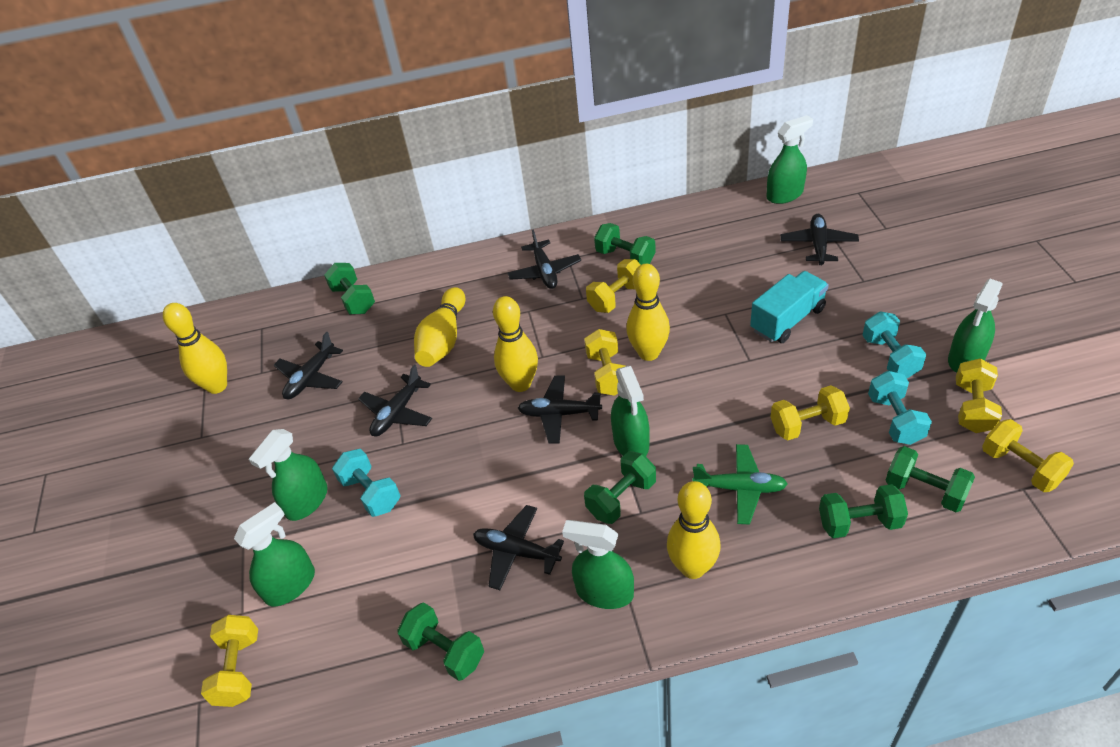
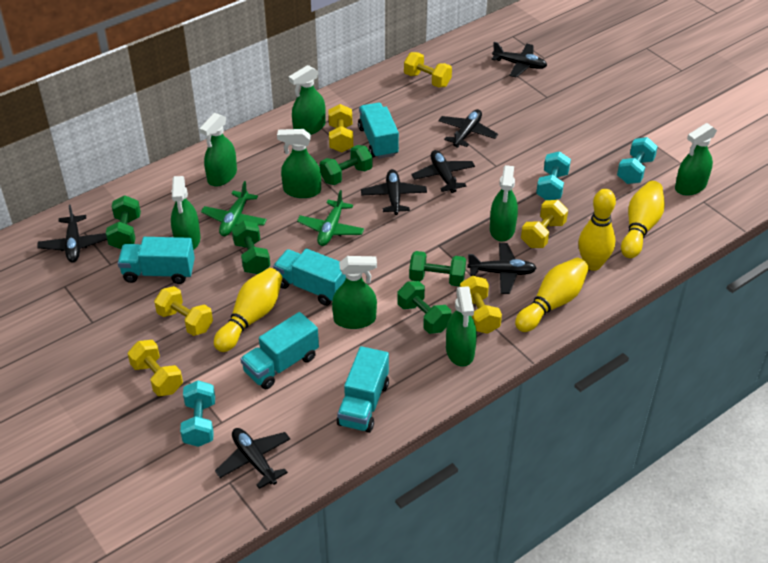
black plane: 6 -> 7
green dumbbell: 6 -> 5
green plane: 1 -> 2
green spray bottle: 6 -> 8
turquoise truck: 1 -> 5
yellow bowling pin: 5 -> 4

